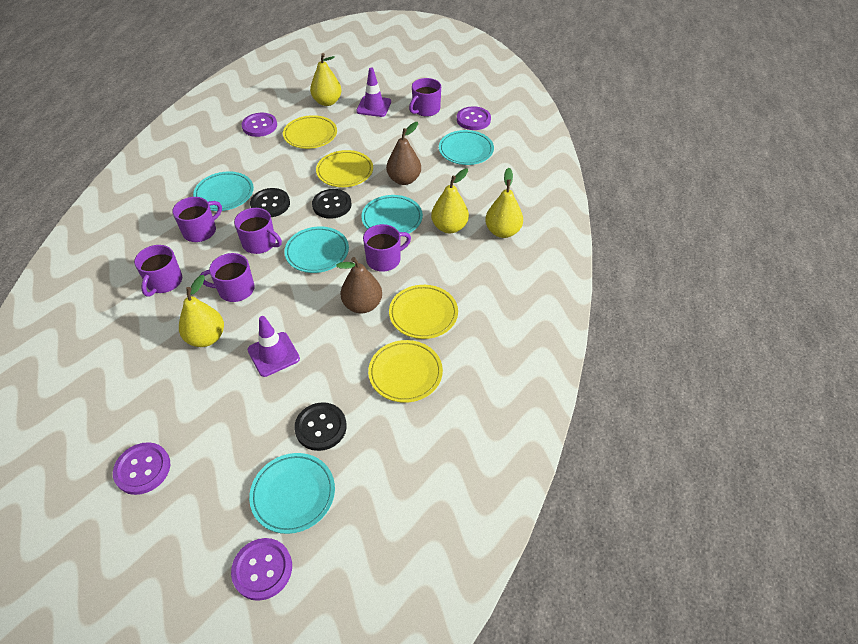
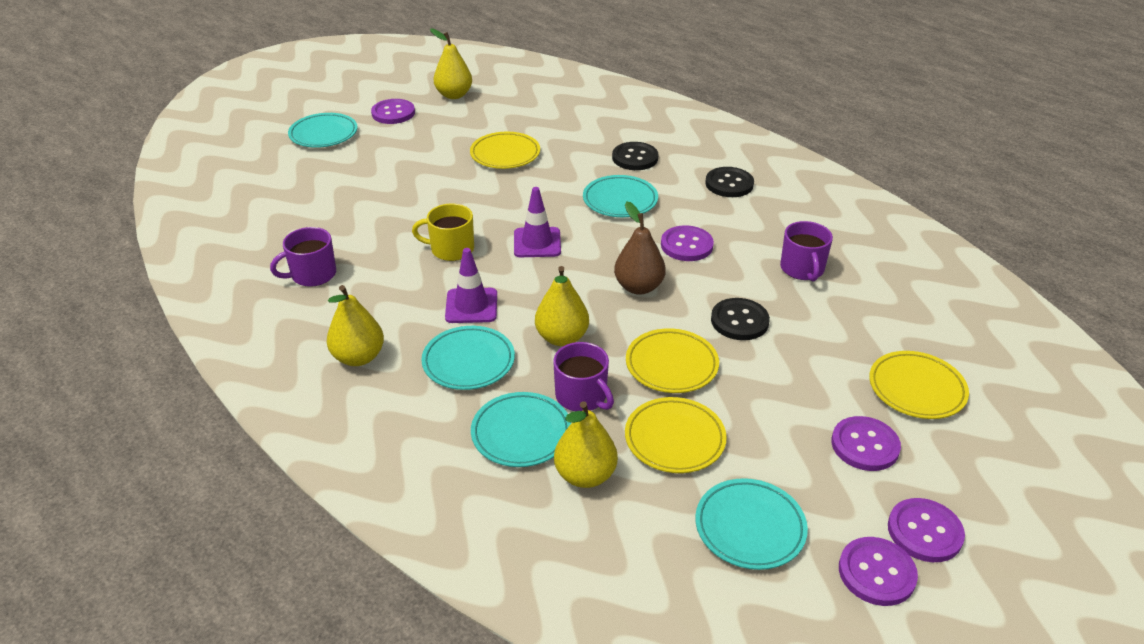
brown pear: 2 -> 1
purple button: 4 -> 5
purple mug: 6 -> 3
yellow mug: 0 -> 1

